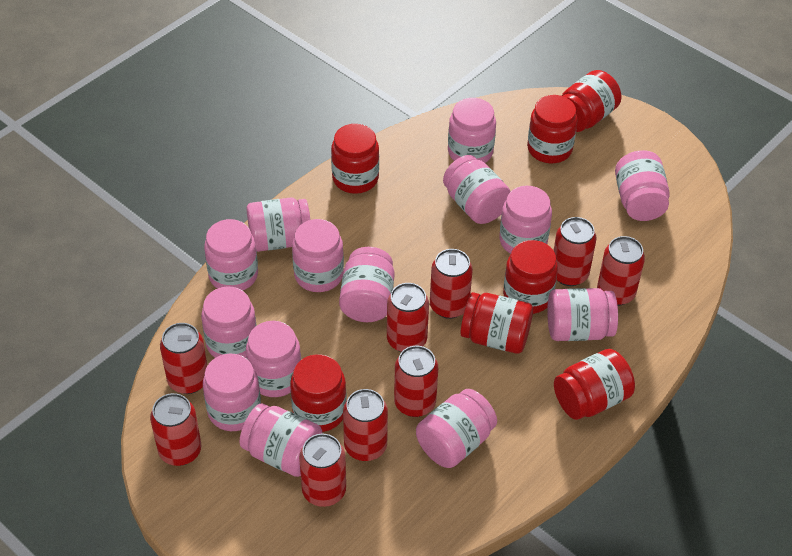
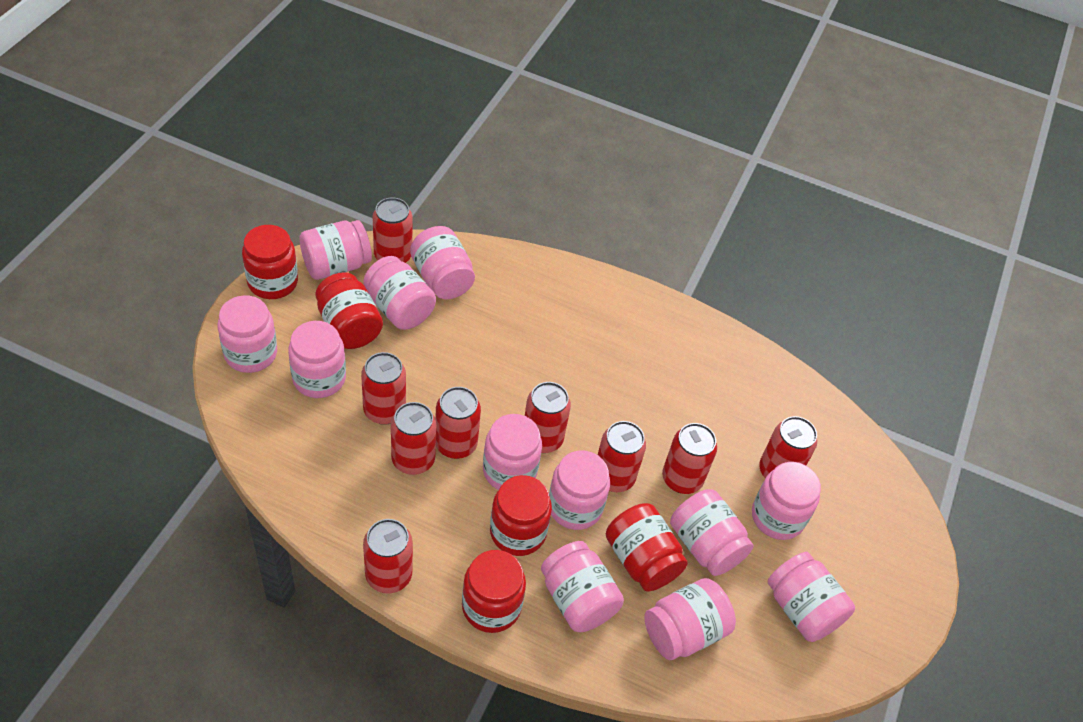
pink jar: 14 -> 12
red jar: 7 -> 5

